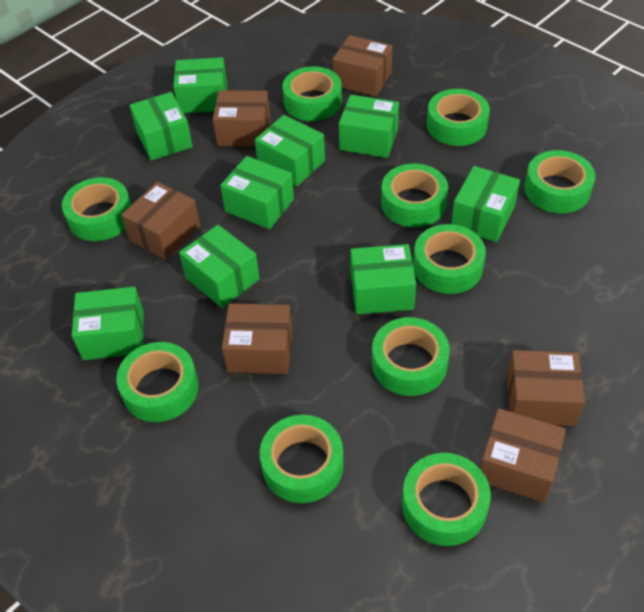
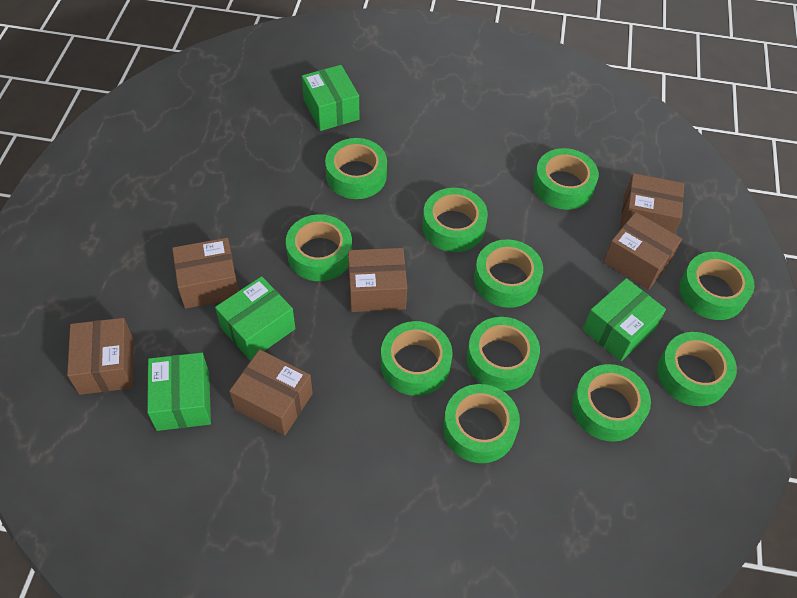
green box: 9 -> 4
green tape: 10 -> 11

